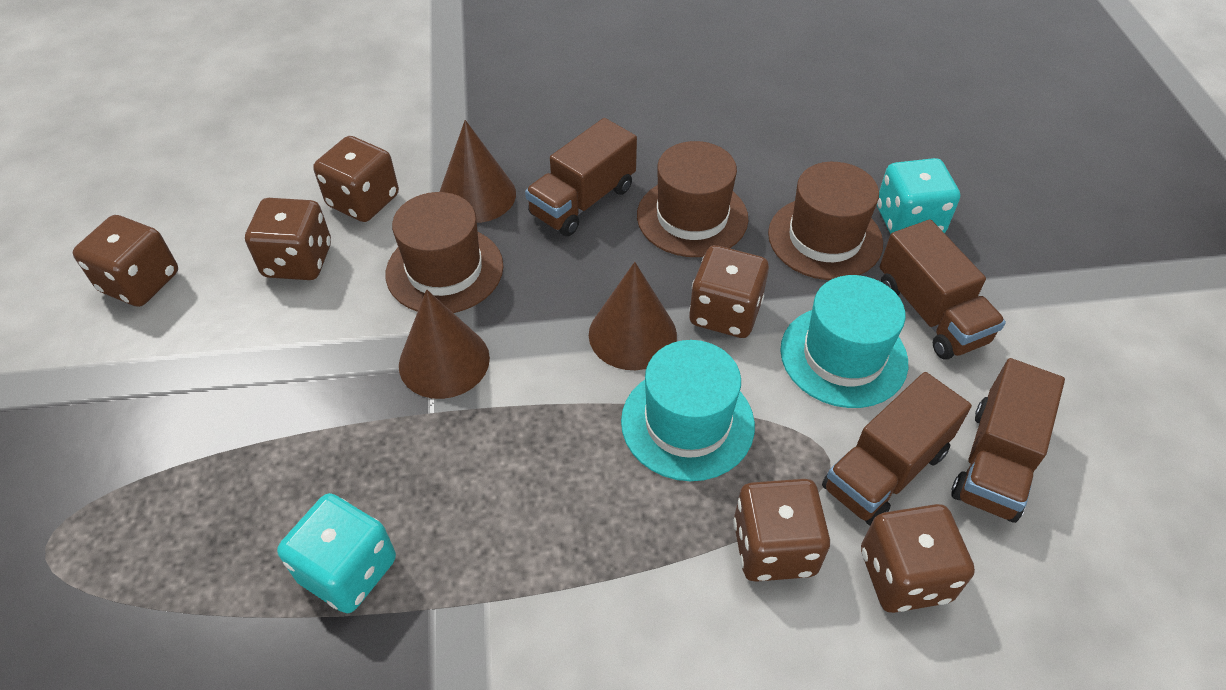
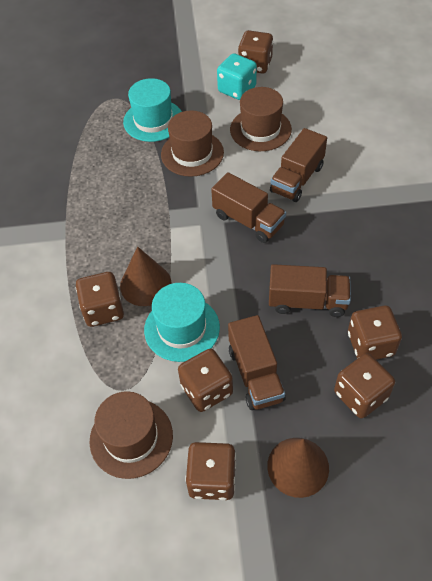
brown cone: 3 -> 2
turquoise dice: 2 -> 1

